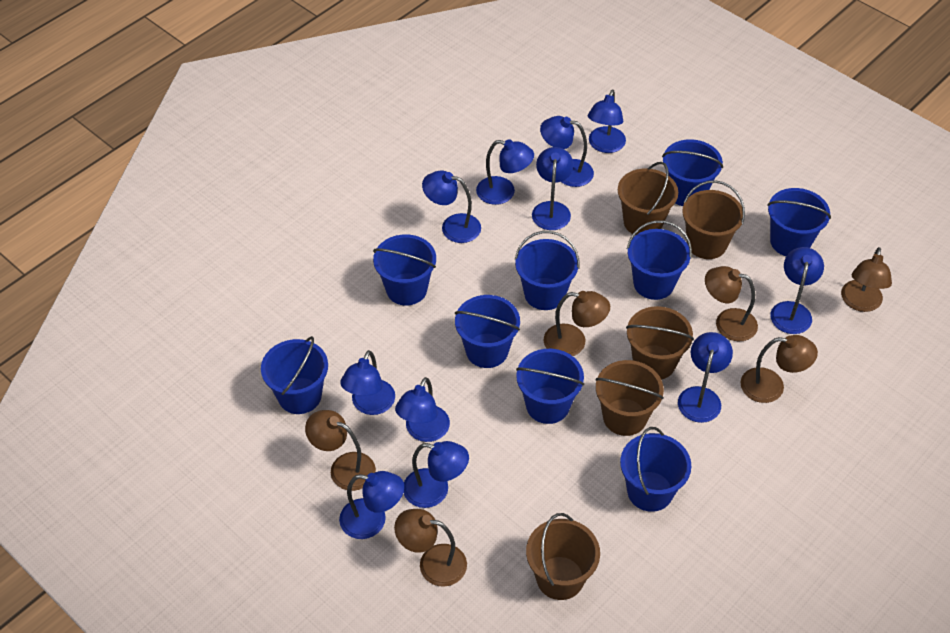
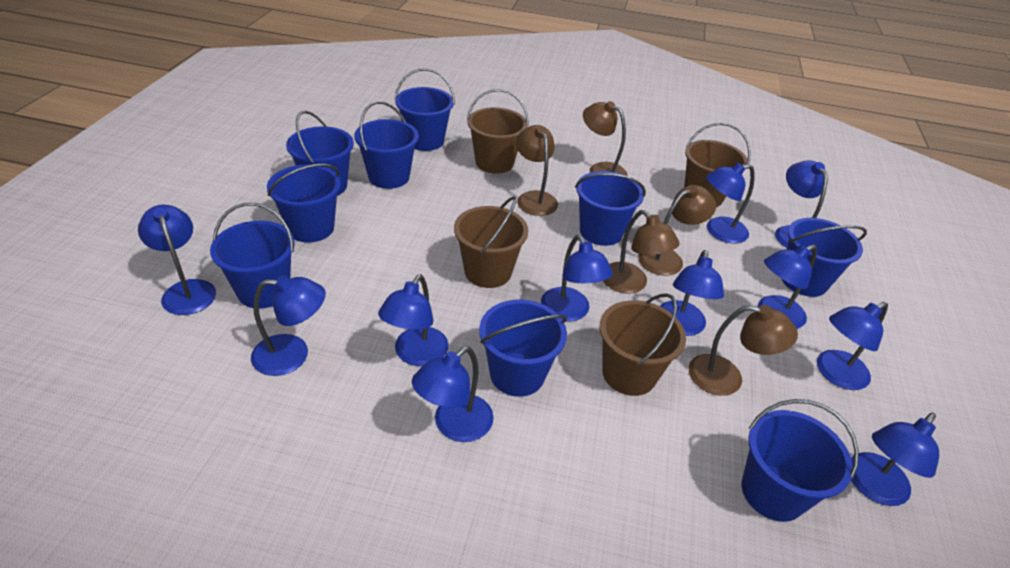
brown bucket: 5 -> 4
brown lamp: 6 -> 5

